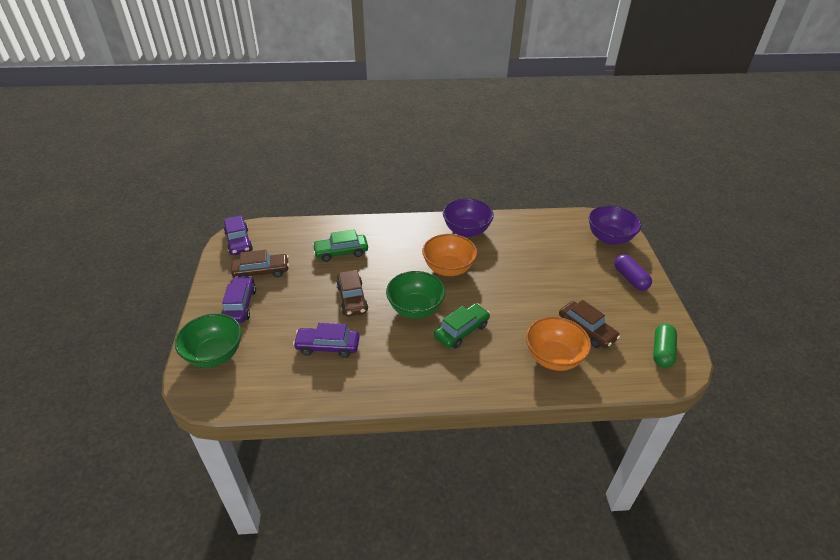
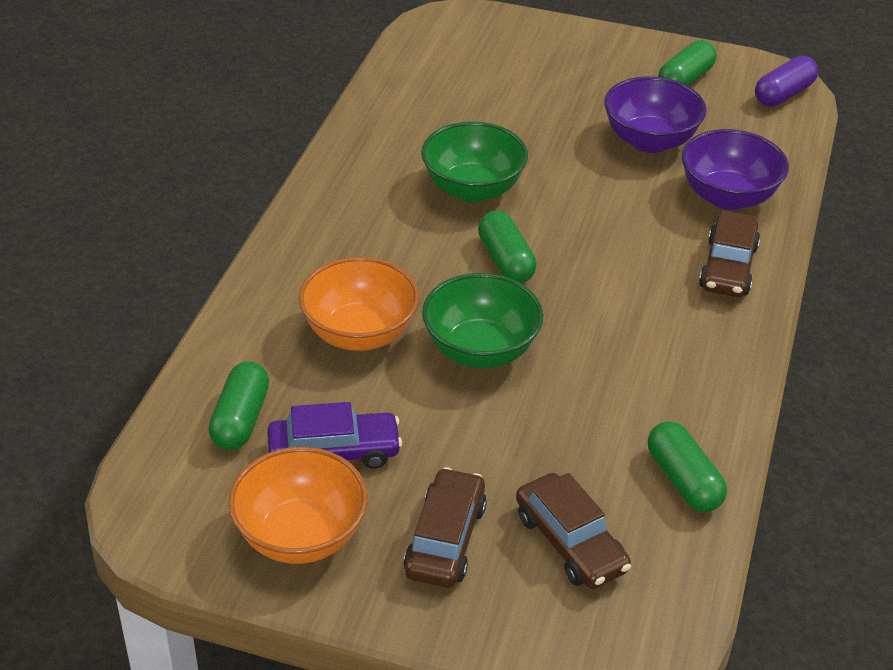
green capsule: 1 -> 4
green car: 2 -> 0
purple car: 3 -> 1

